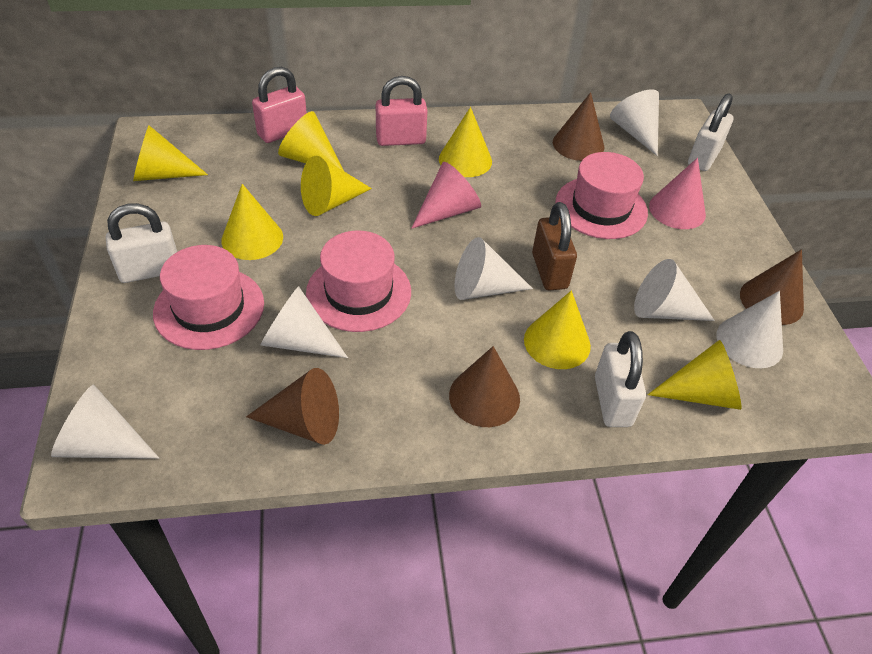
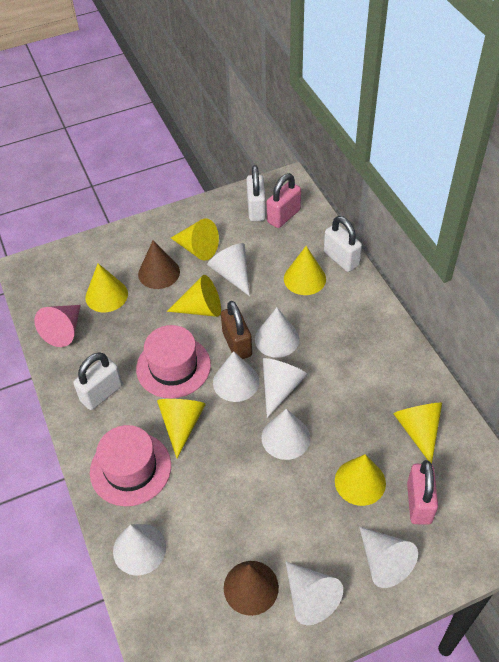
brown cone: 4 -> 2
pink cone: 2 -> 1
pink hat: 3 -> 2
white cone: 6 -> 8

